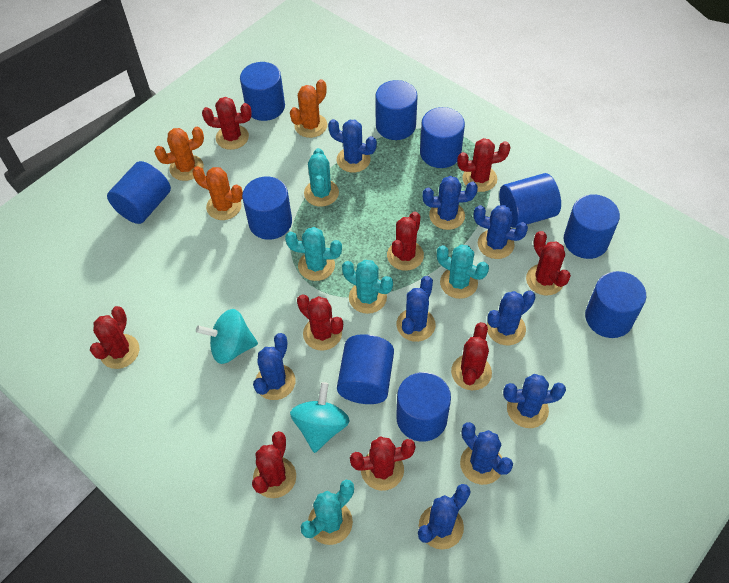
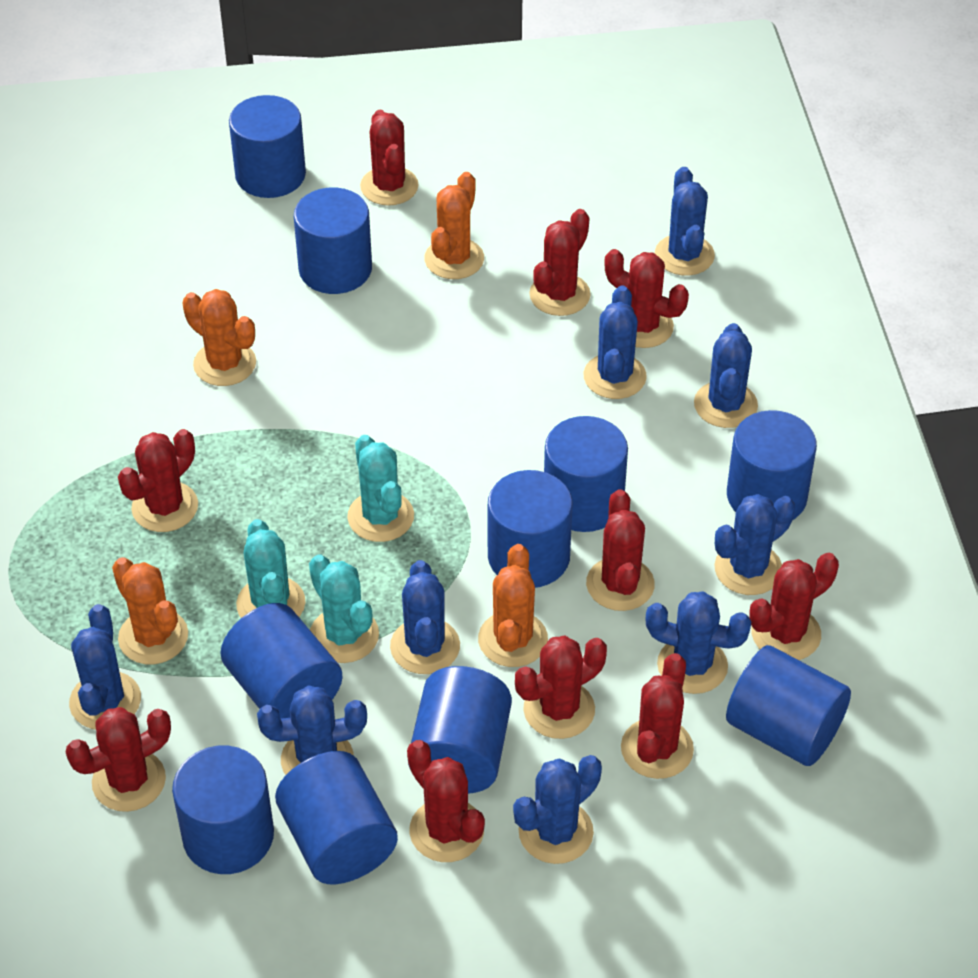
orange cactus: 3 -> 4
red cactus: 9 -> 10
turquoise cactus: 5 -> 3
turquoise spinning top: 2 -> 0

